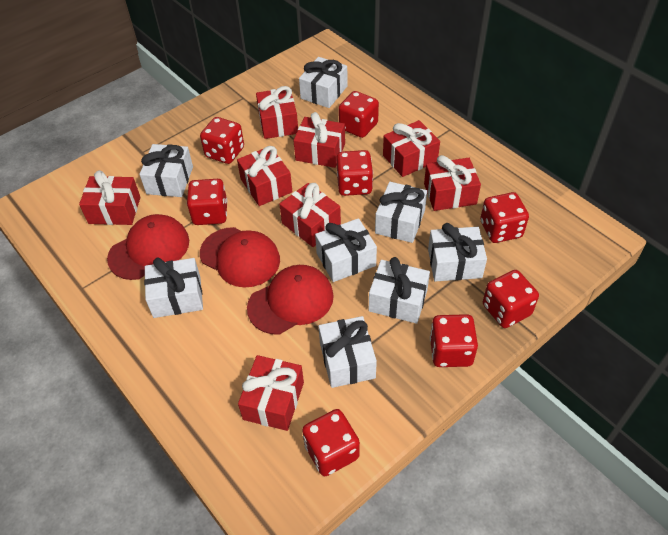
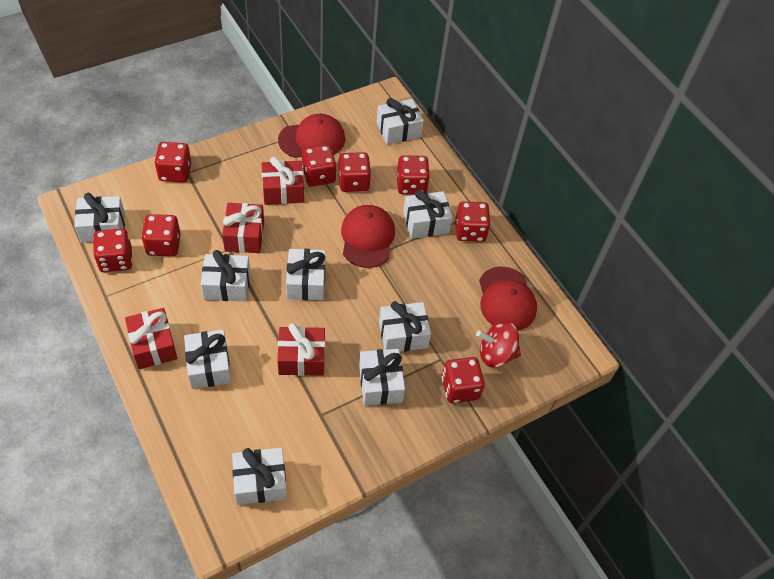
red gift: 8 -> 4
red spinning top: 0 -> 1
white gift: 8 -> 9

